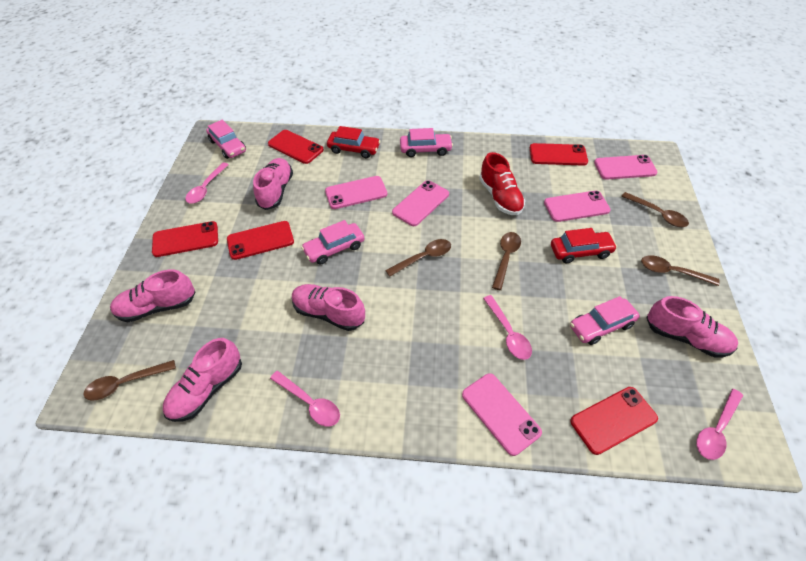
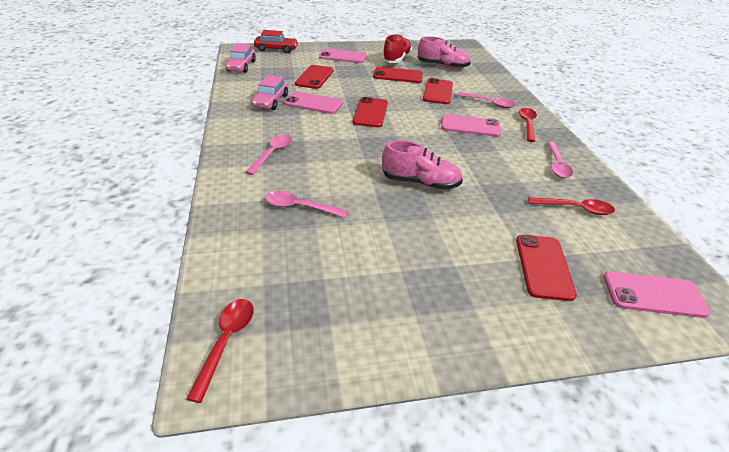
brown spoon: 5 -> 0
pink car: 4 -> 2
pink phone: 5 -> 4
pink shoe: 5 -> 2
red car: 2 -> 1
red spoon: 0 -> 3

